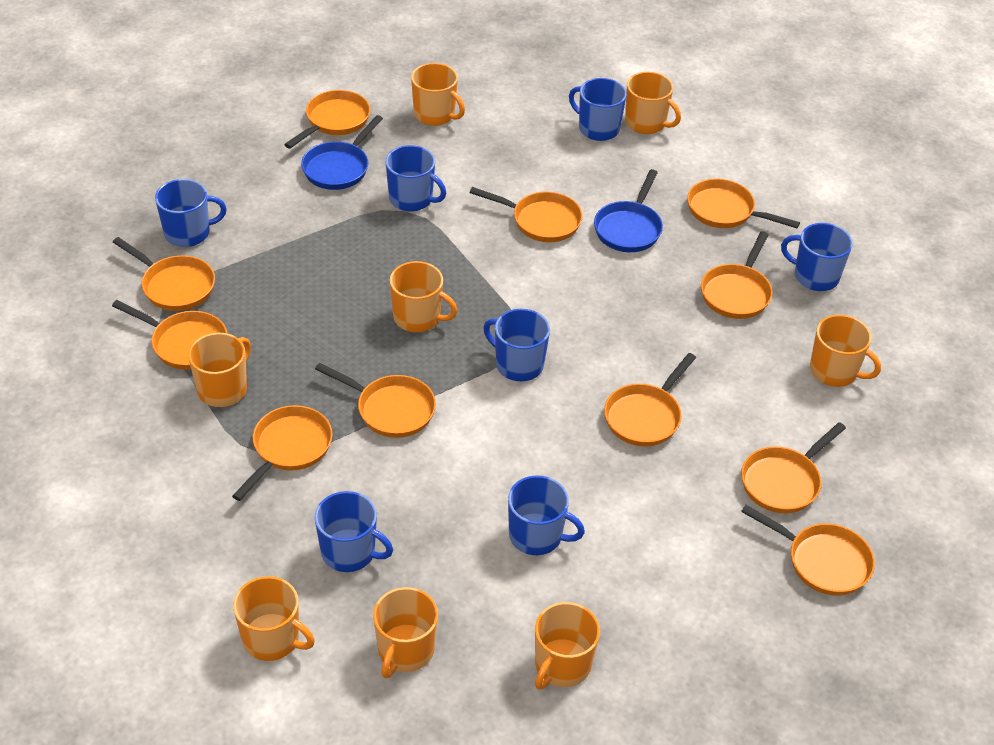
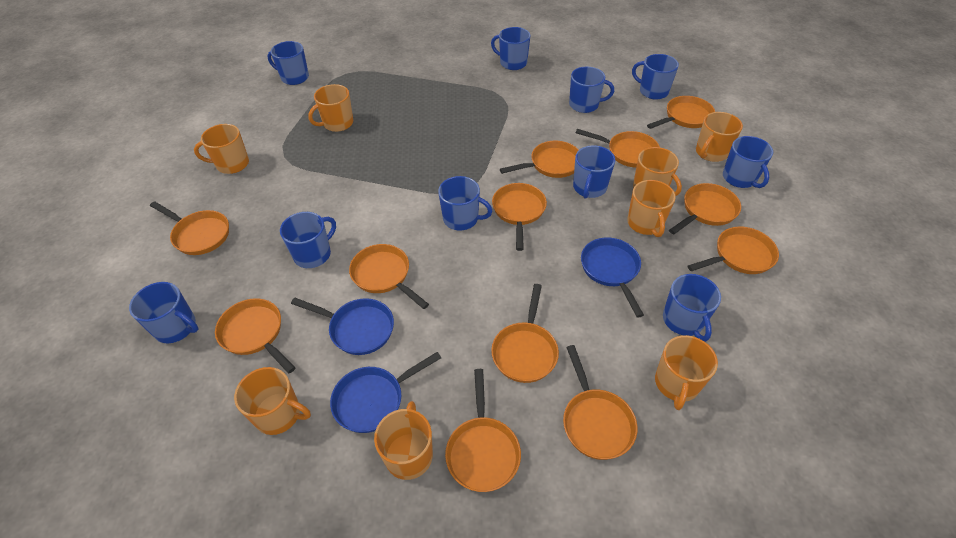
blue mug: 7 -> 10
blue pan: 2 -> 3
orange pan: 11 -> 12

